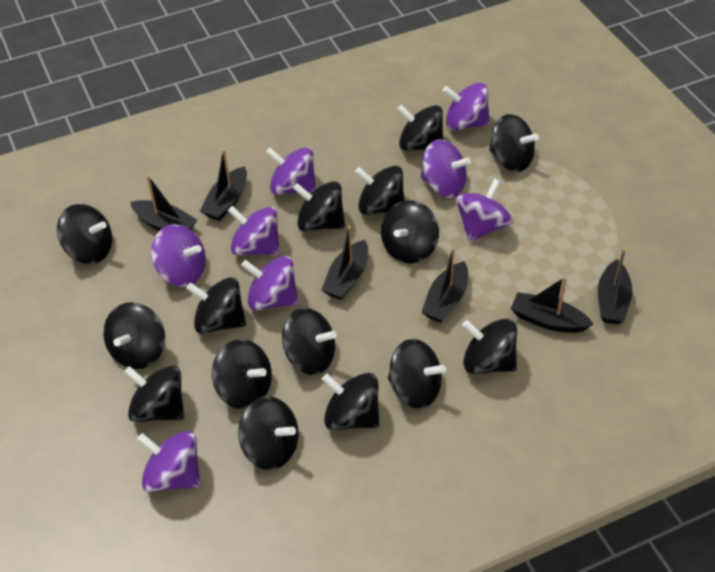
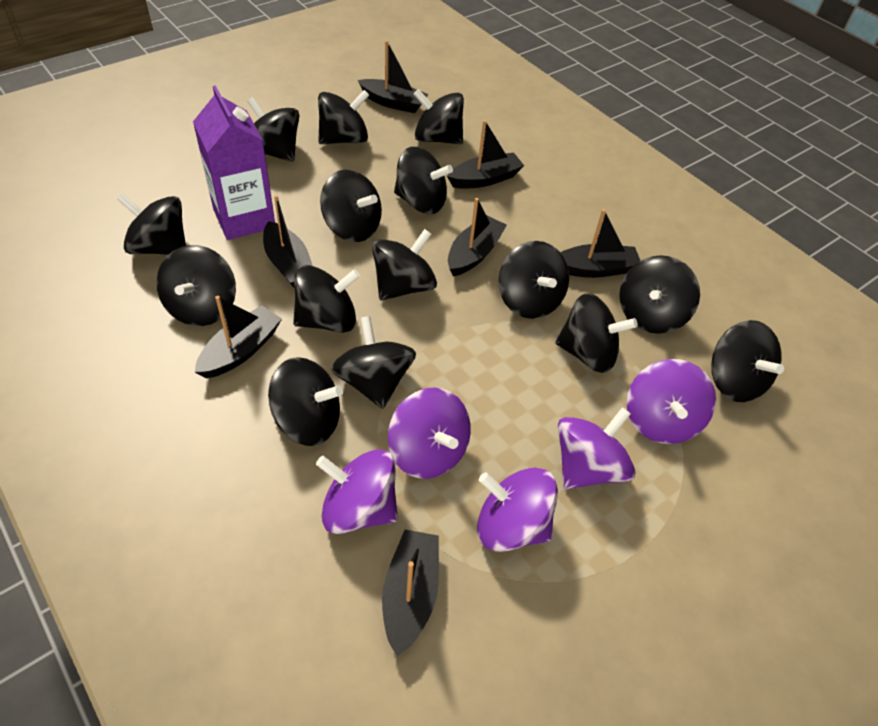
black boat: 6 -> 7
purple carton: 0 -> 1
purple spinning top: 8 -> 5

